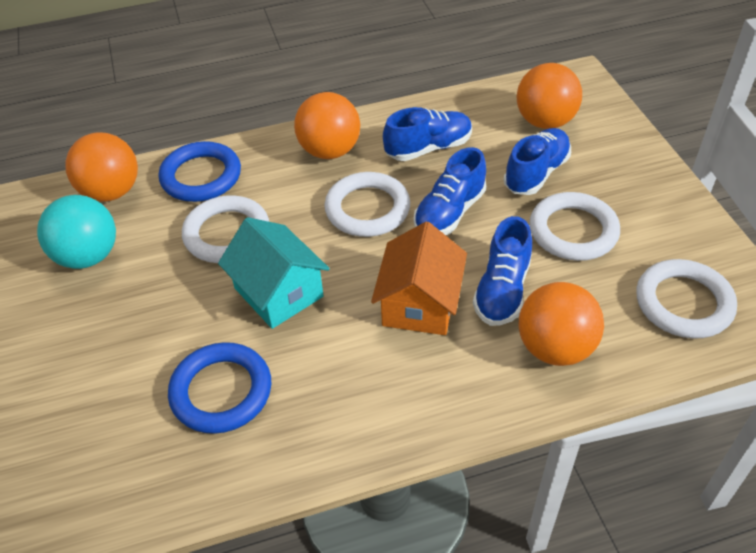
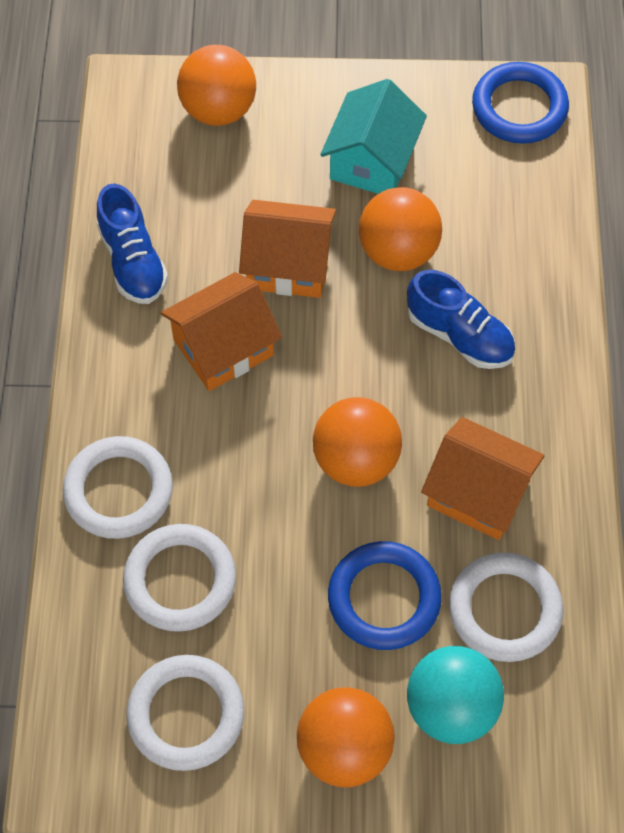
blue shoe: 4 -> 2
orange house: 1 -> 3

